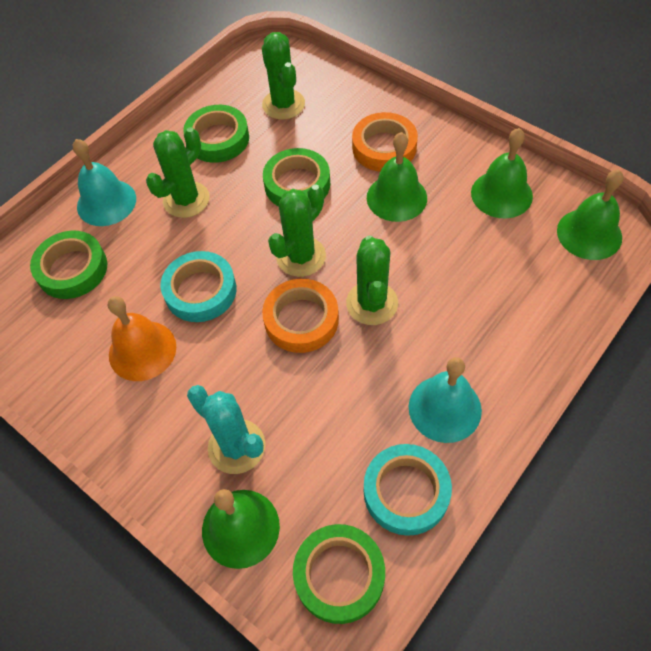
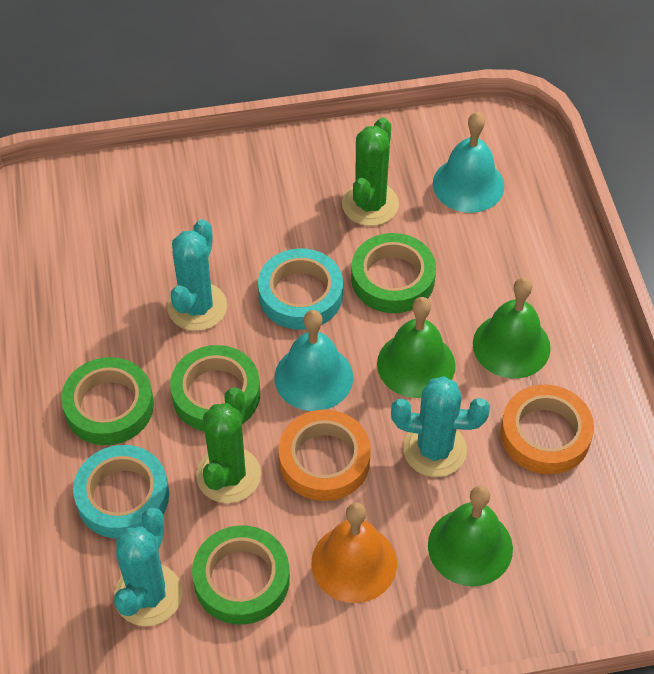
green bell: 4 -> 3
green cactus: 4 -> 2
turquoise cactus: 1 -> 3

